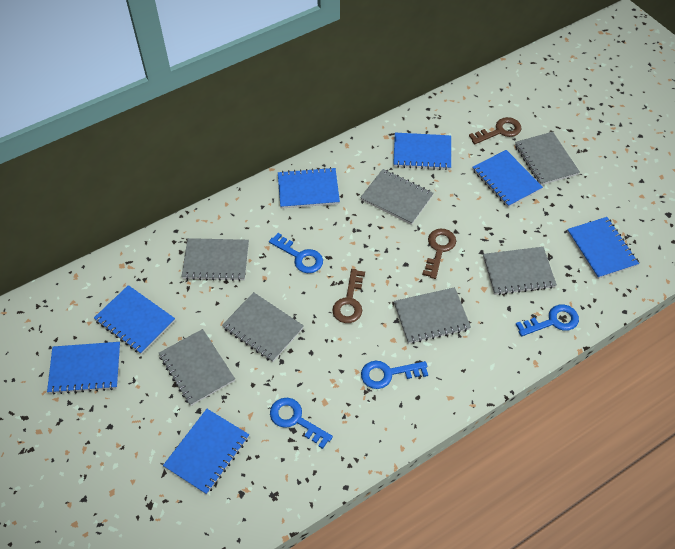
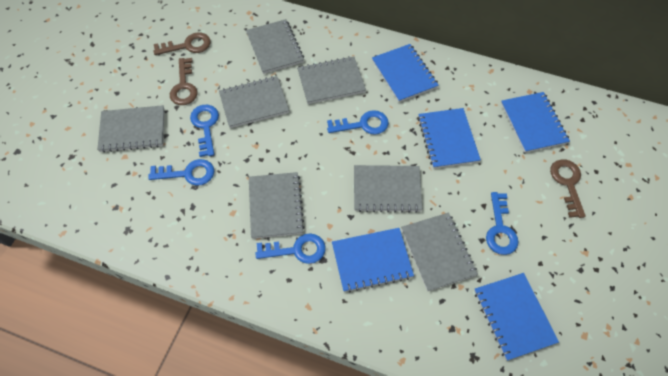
blue key: 4 -> 5
blue notebook: 7 -> 5

